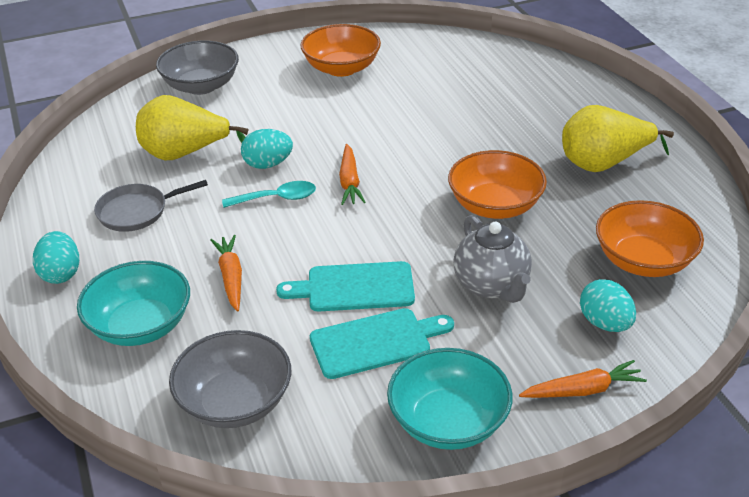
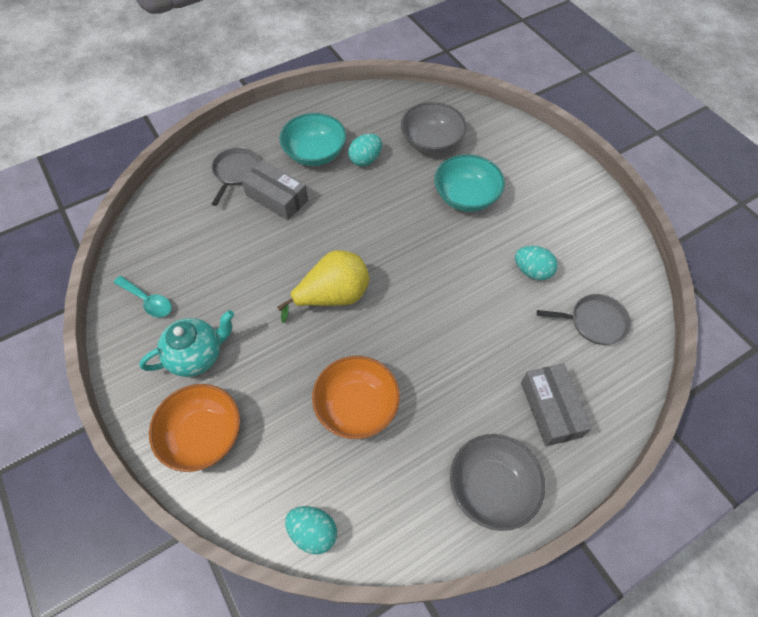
grey box: 0 -> 2
grey pan: 1 -> 2
grey teapot: 1 -> 0
orange bowl: 3 -> 2
orange carrot: 3 -> 0
turquoise cutting board: 2 -> 0
turquoise teapot: 0 -> 1
yellow pear: 2 -> 1

